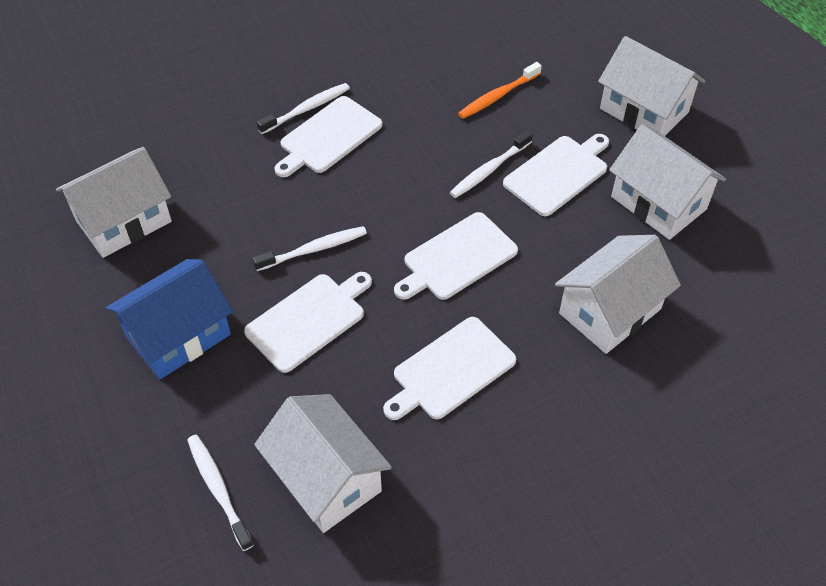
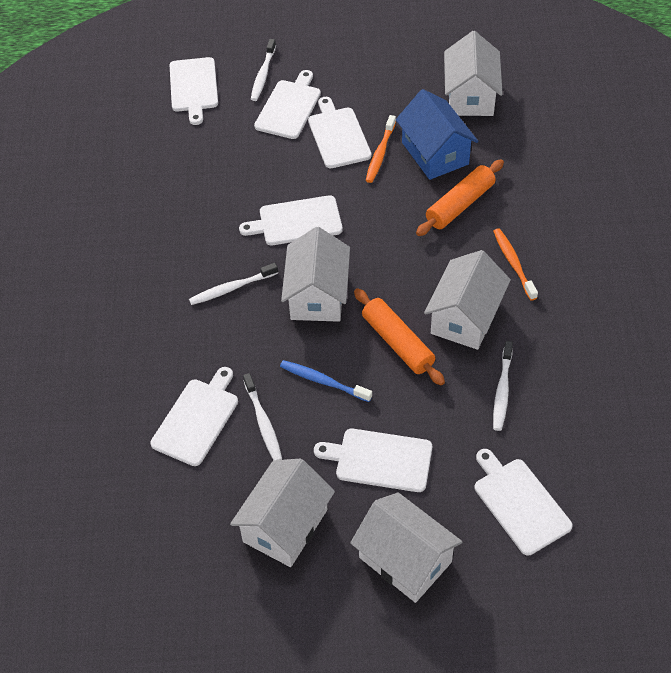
blue toothbrush: 0 -> 1
orange rolling pin: 0 -> 2
orange toothbrush: 1 -> 2
white cutting board: 5 -> 7

